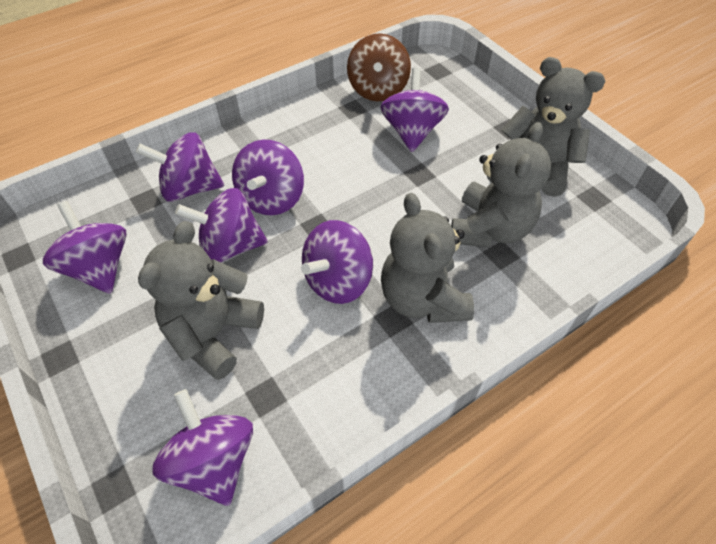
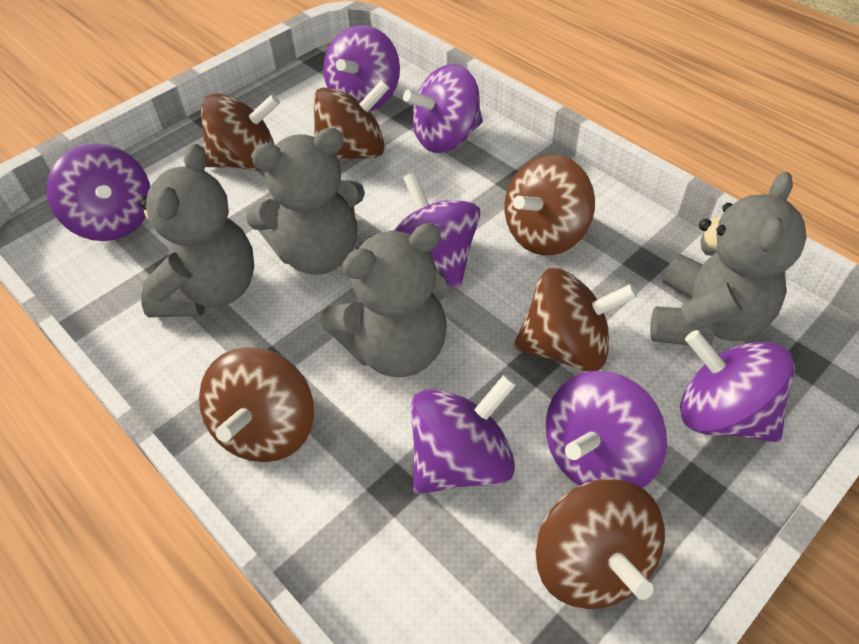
brown spinning top: 1 -> 6

